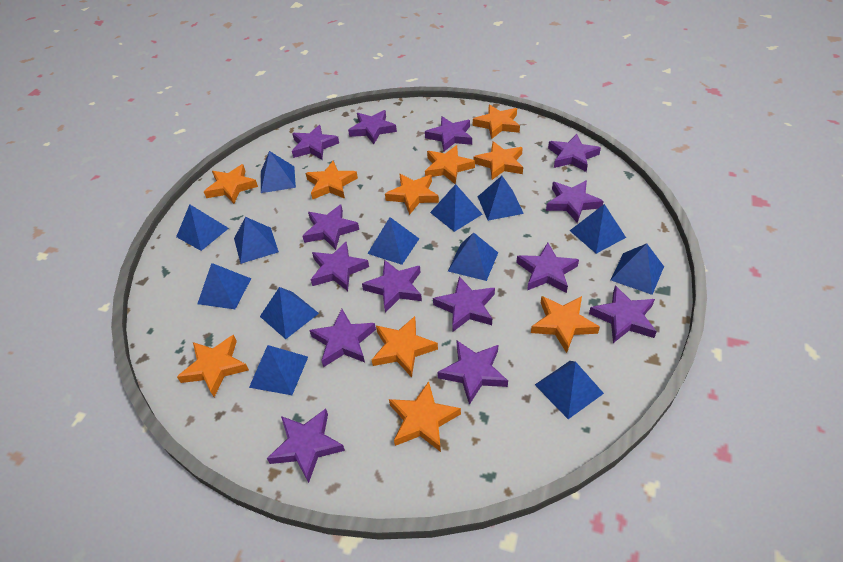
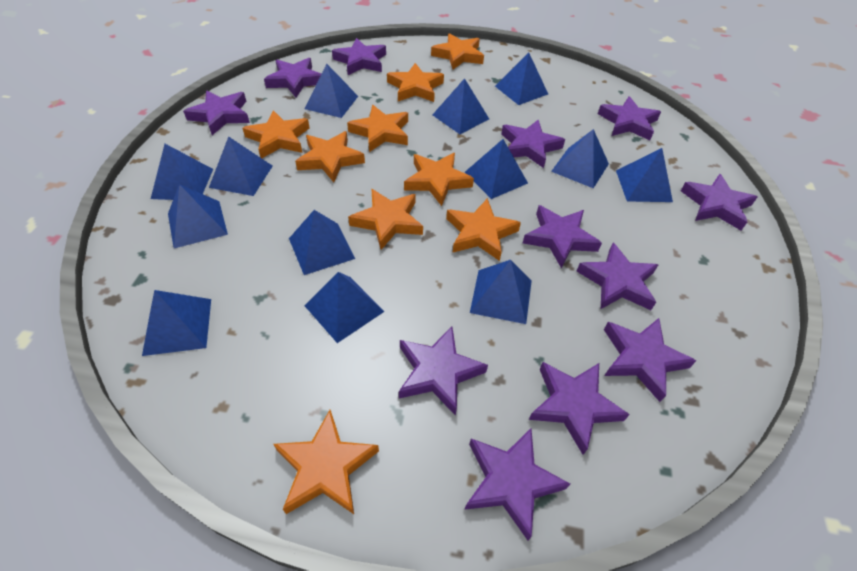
orange star: 10 -> 9
purple star: 14 -> 12

